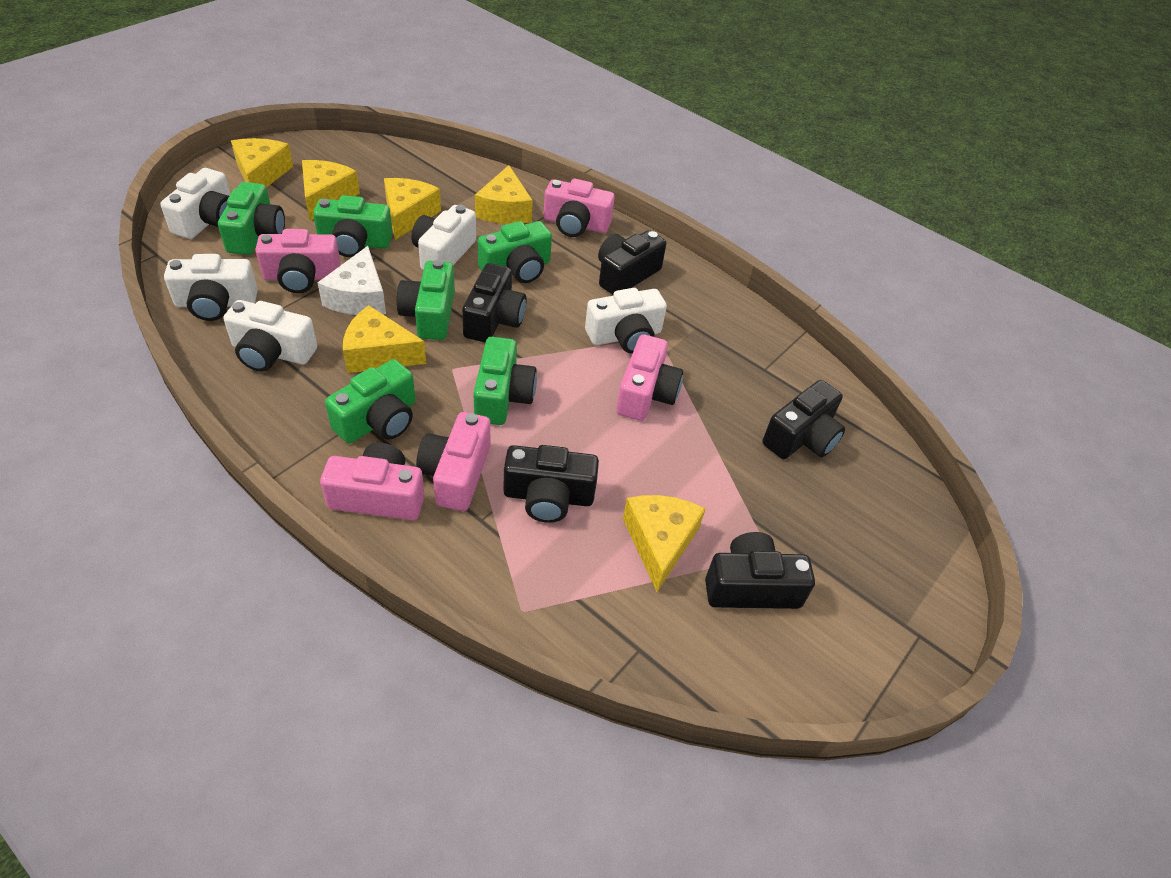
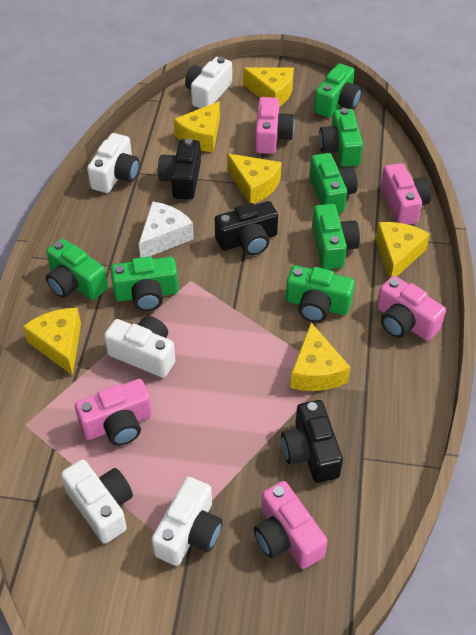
black camera: 5 -> 3
green camera: 6 -> 7

